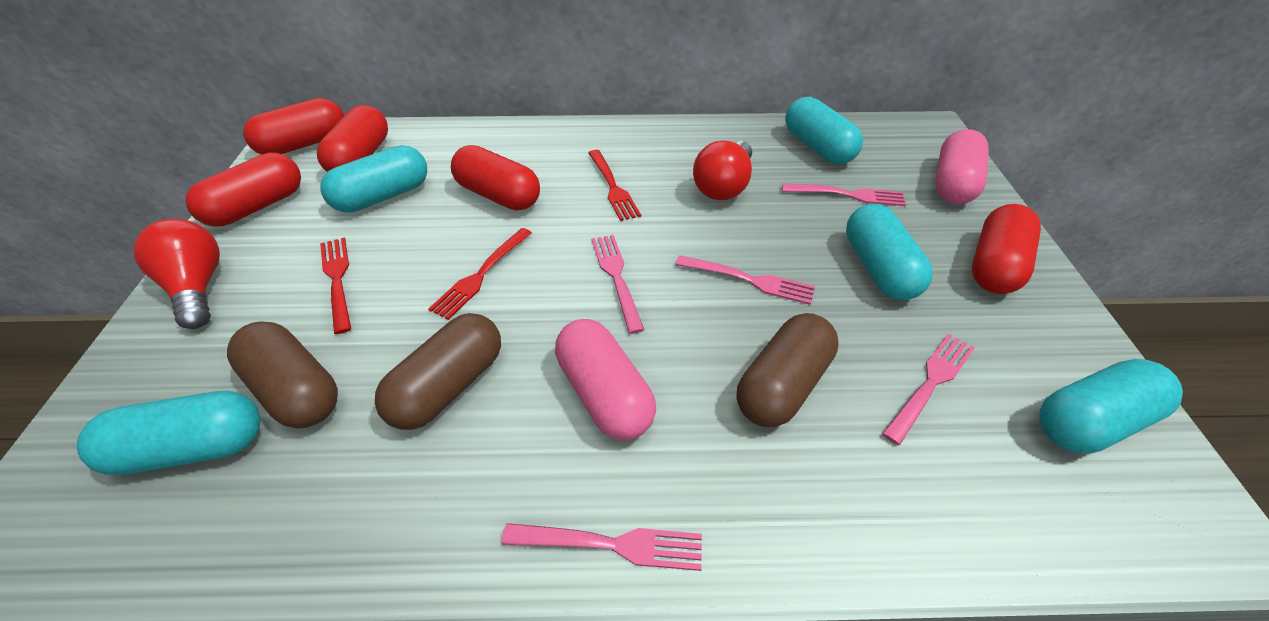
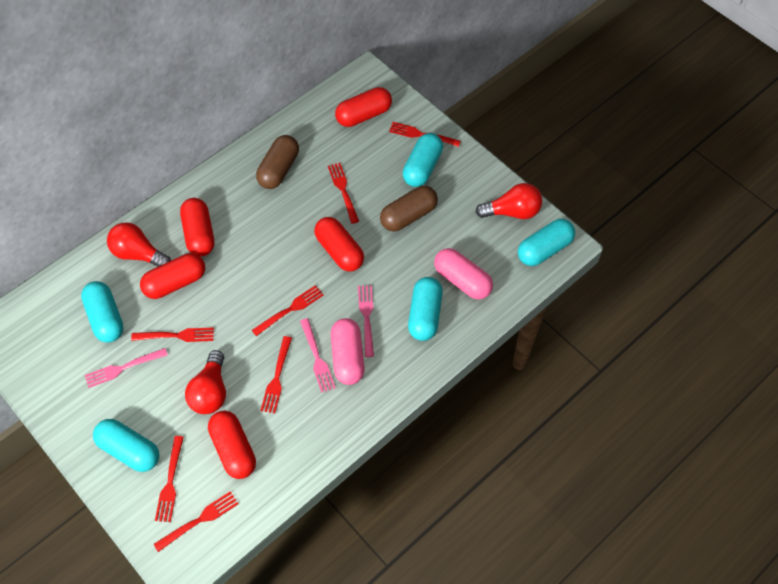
brown capsule: 3 -> 2
pink fork: 5 -> 3
red fork: 3 -> 7
red light bulb: 2 -> 3

